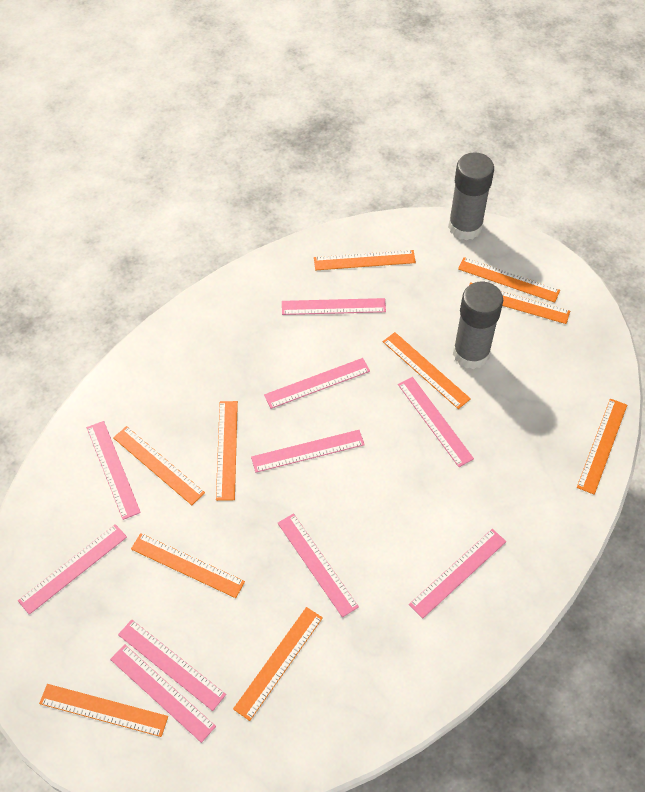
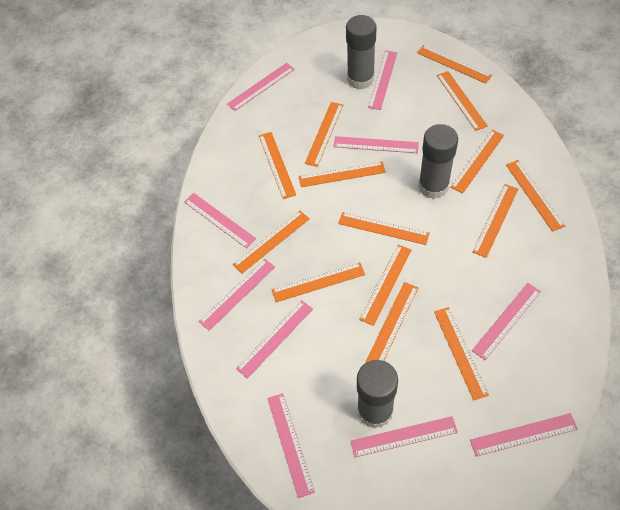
grey glue stick: 2 -> 3
orange ruler: 10 -> 14

